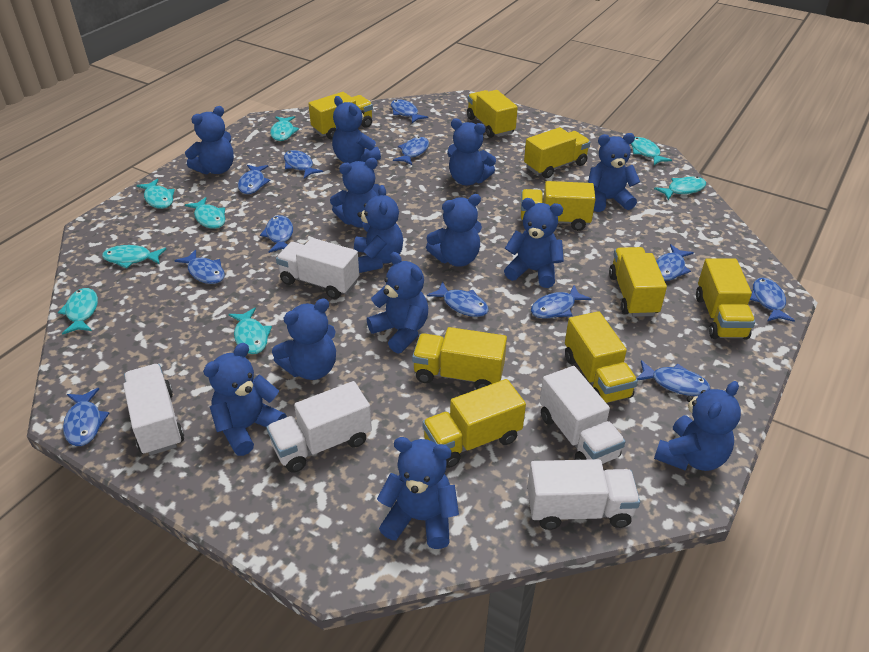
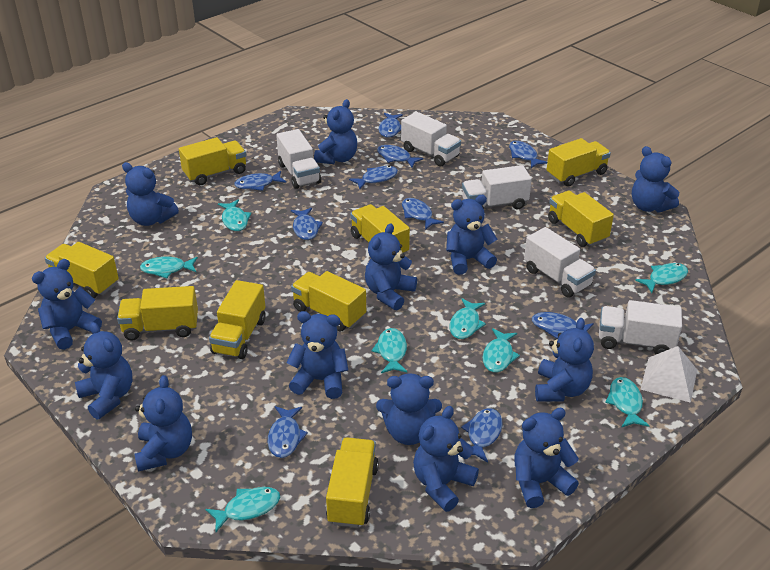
blue fish: 12 -> 10
white pyramid: 0 -> 1

